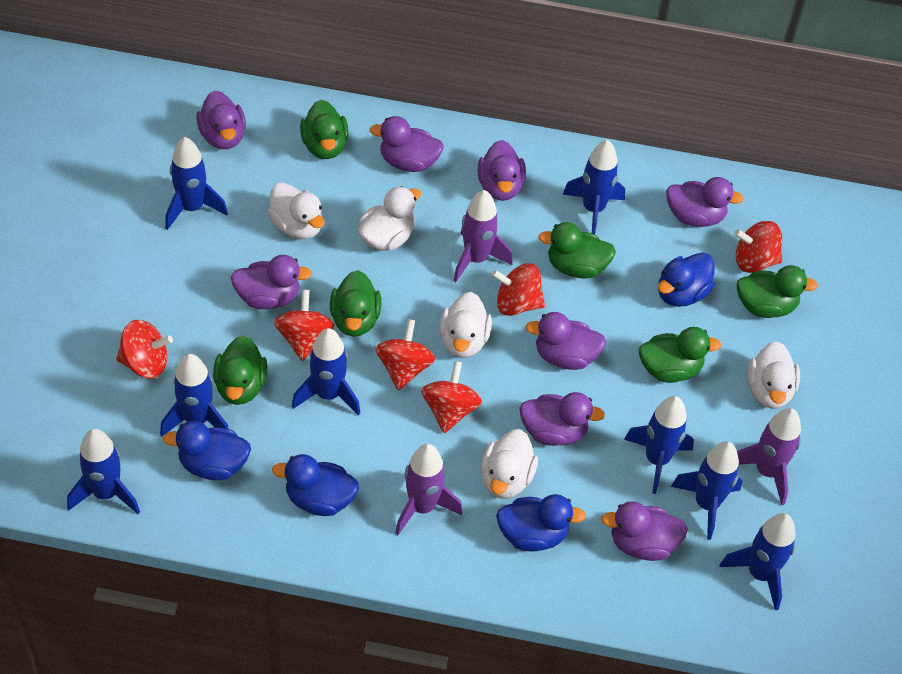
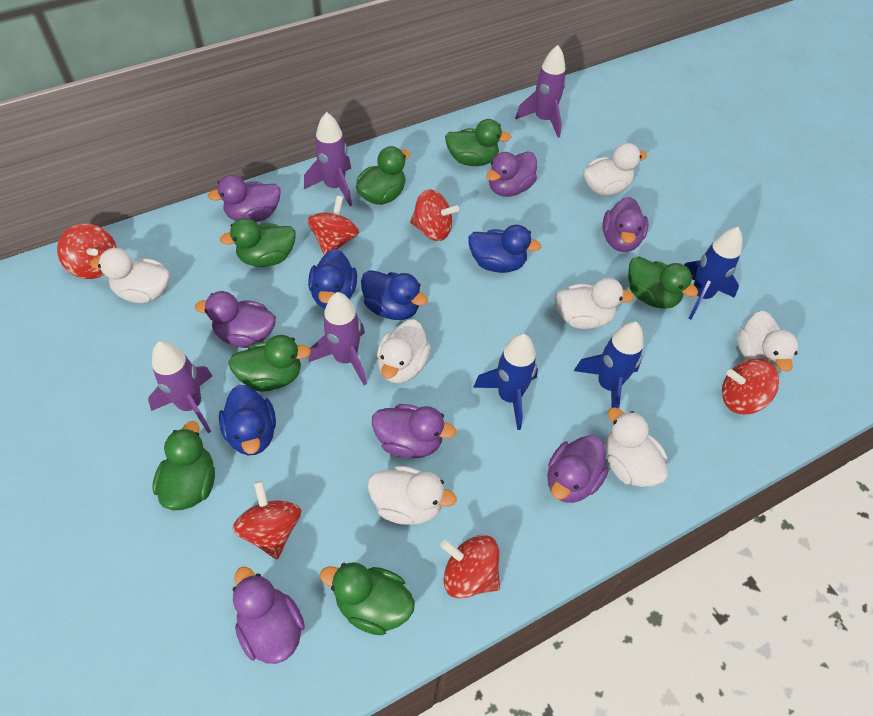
blue rocket: 8 -> 3
green duck: 6 -> 7
purple duck: 8 -> 7
purple rocket: 3 -> 4
white duck: 5 -> 7

